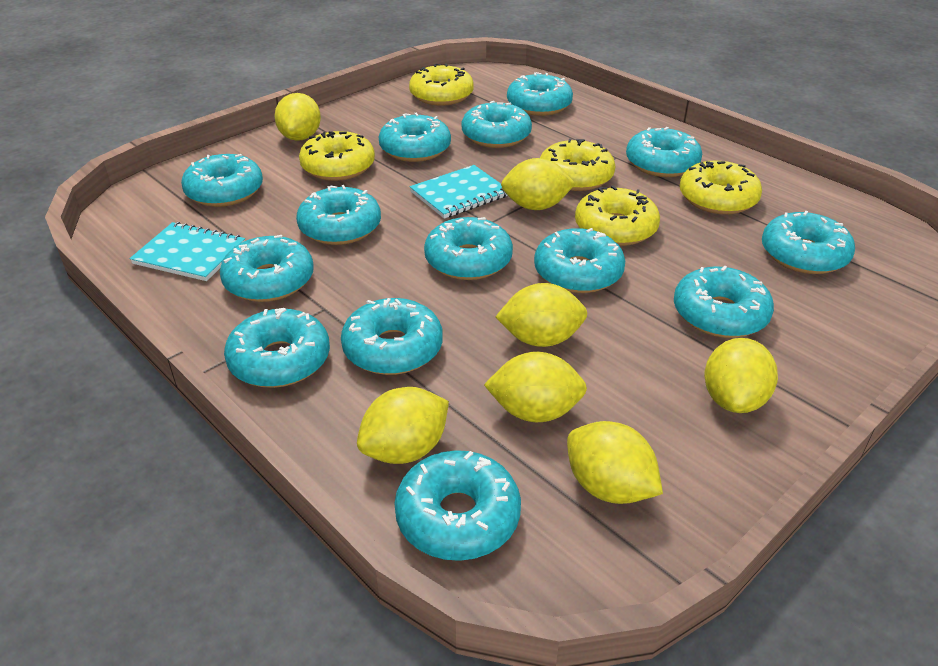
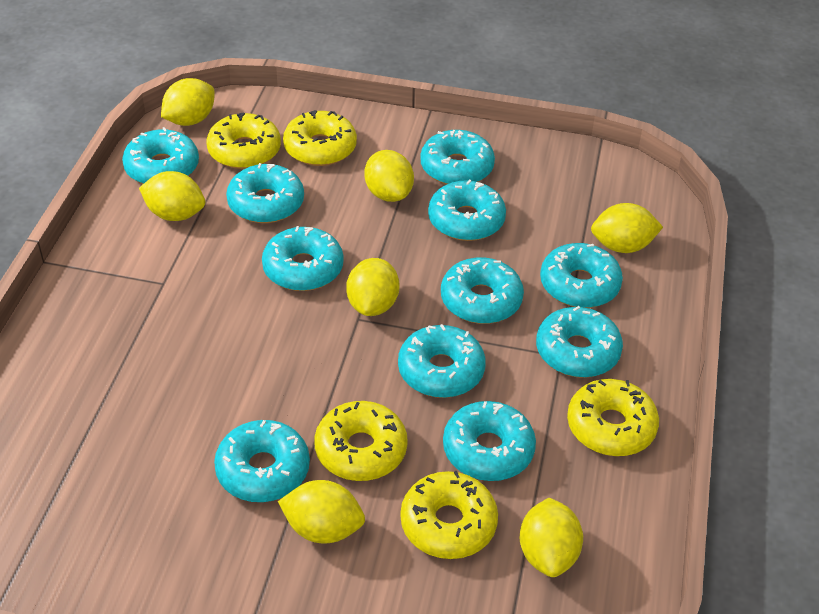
turquoise donut: 14 -> 11
turquoise notebook: 2 -> 0

